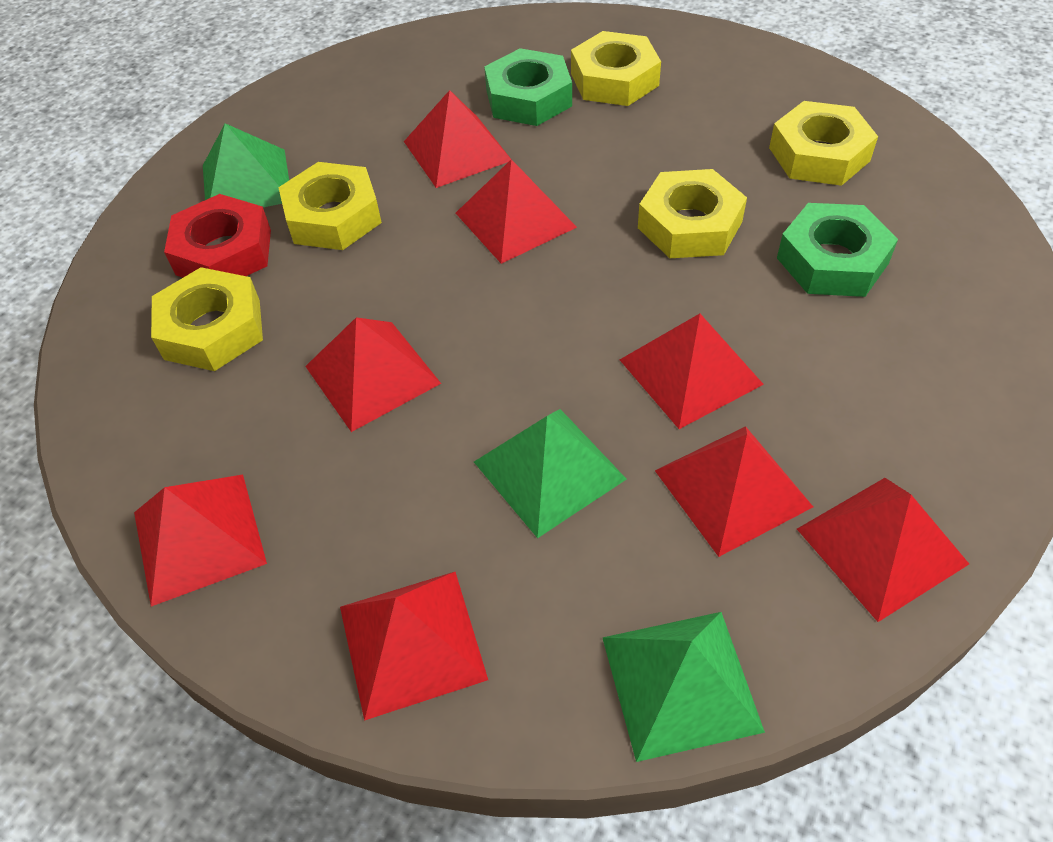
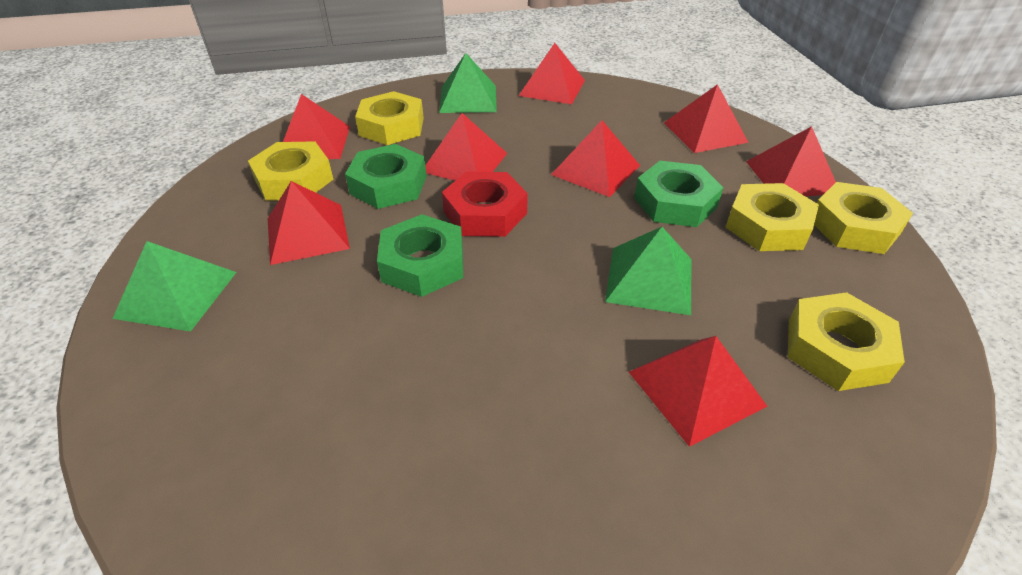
green nut: 2 -> 3

